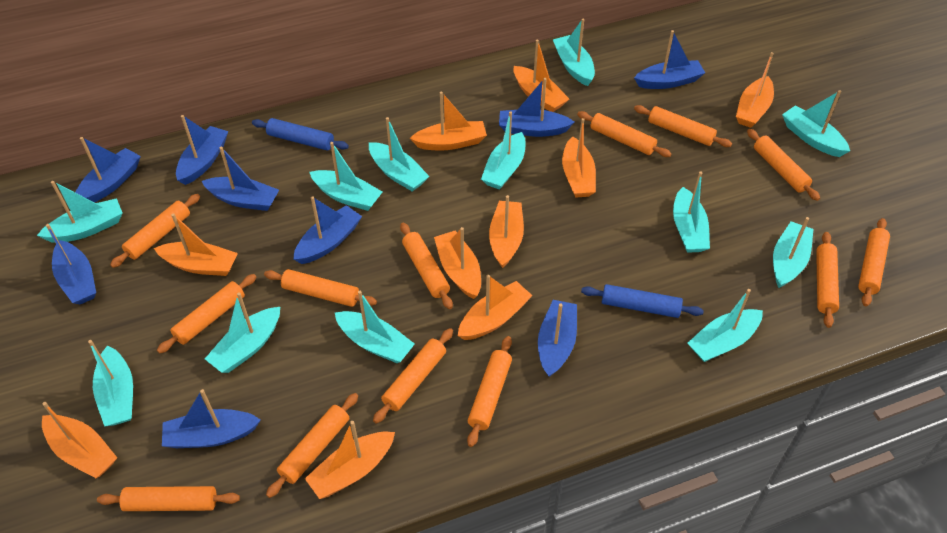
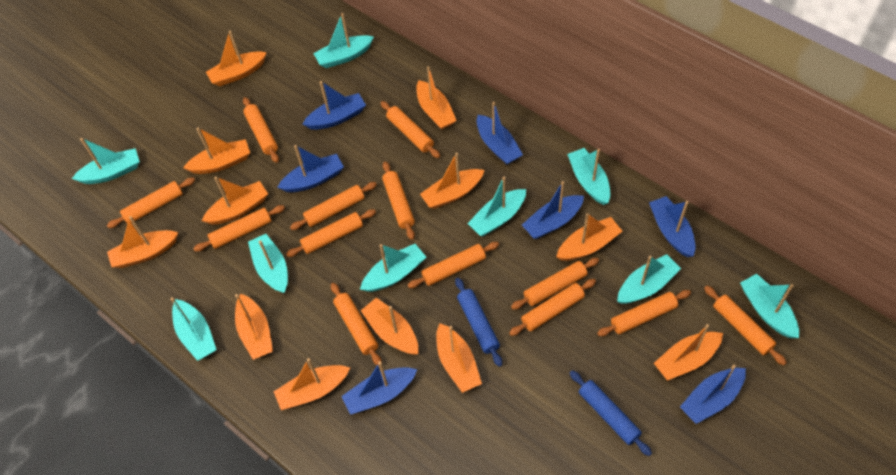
blue boat: 9 -> 7
orange boat: 10 -> 12
turquoise boat: 12 -> 9

